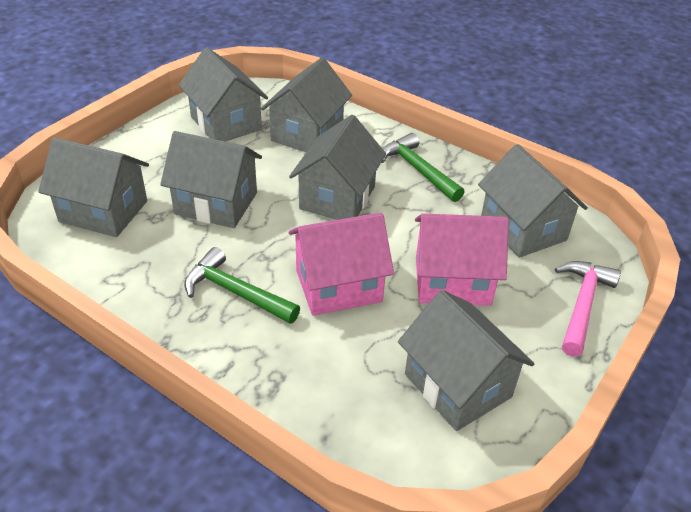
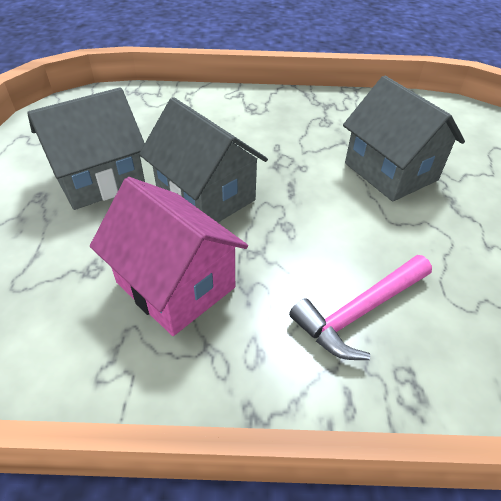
green hammer: 2 -> 0
grey house: 7 -> 3
pink house: 2 -> 1

